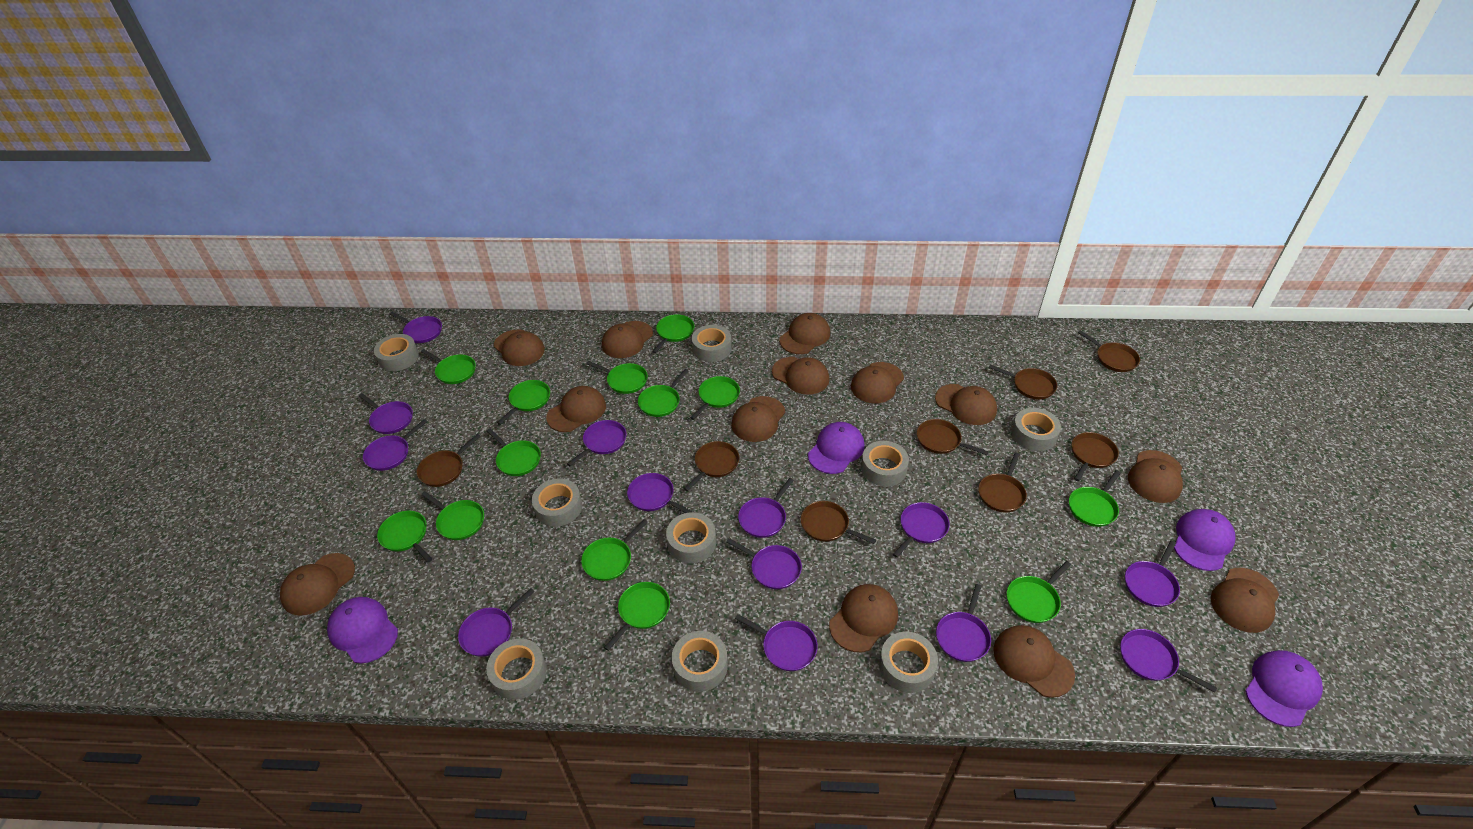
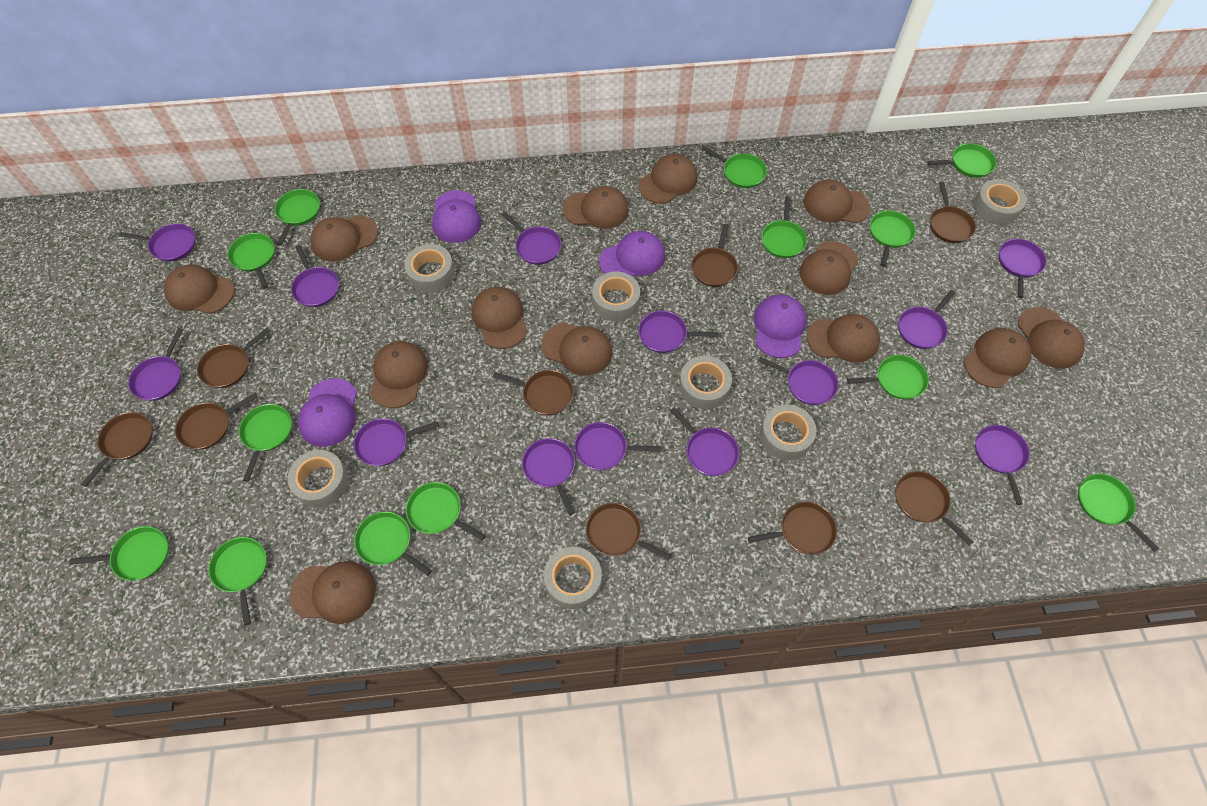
brown pan: 8 -> 9
grey tape: 9 -> 7

